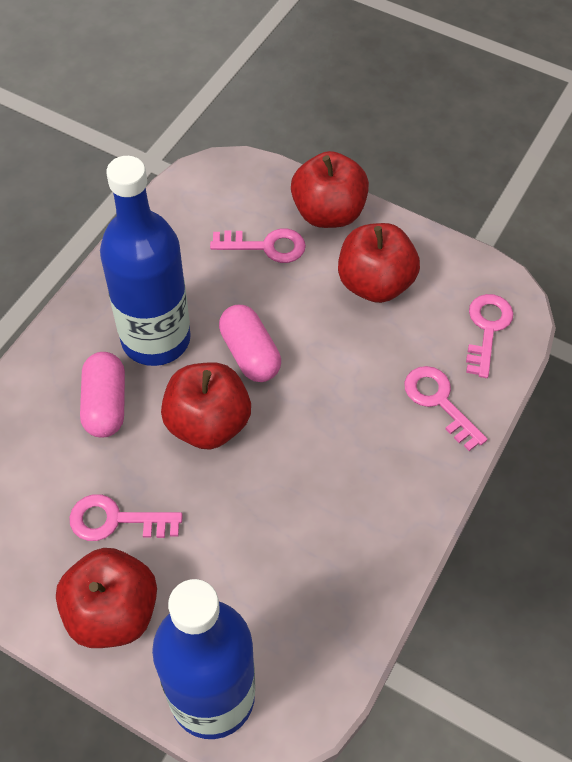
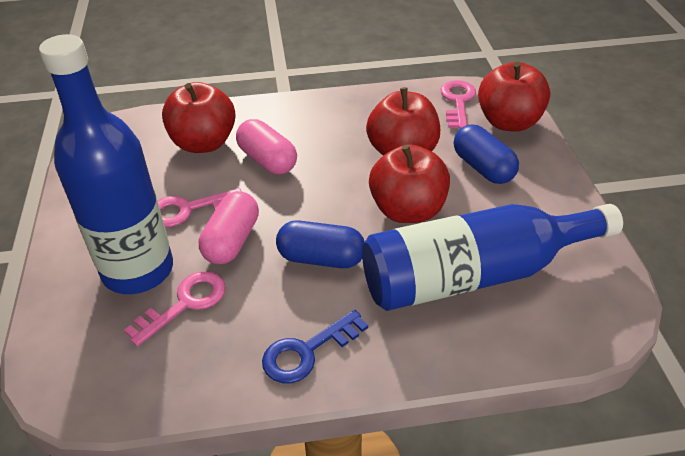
blue capsule: 0 -> 2
blue key: 0 -> 1
pink key: 4 -> 3

